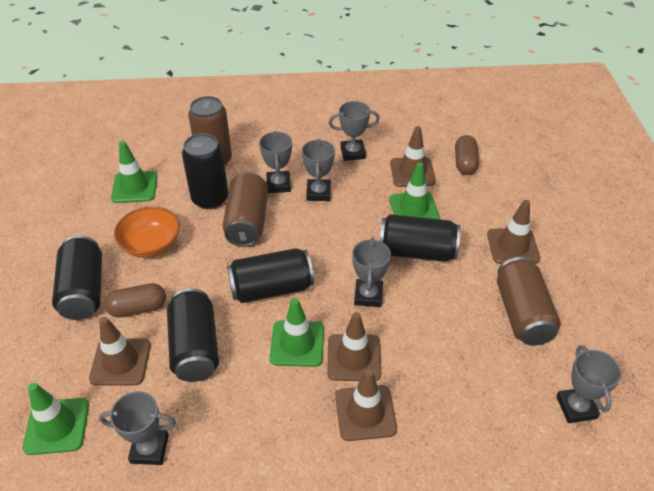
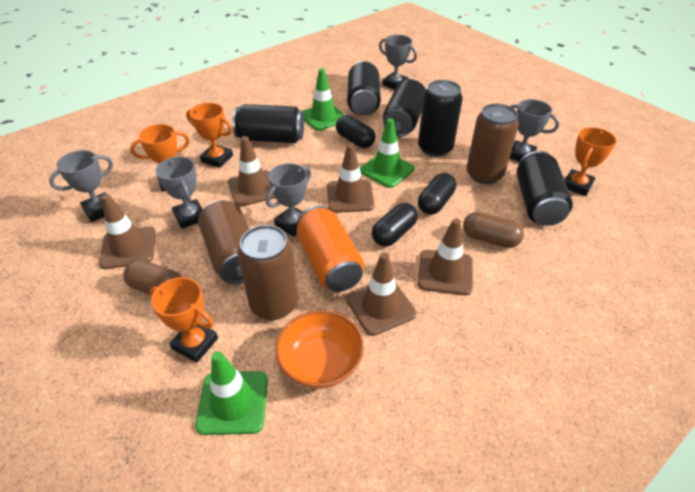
black capsule: 0 -> 3
green traffic cone: 4 -> 3
grey trophy: 6 -> 5
orange can: 0 -> 1
orange trophy: 0 -> 4

